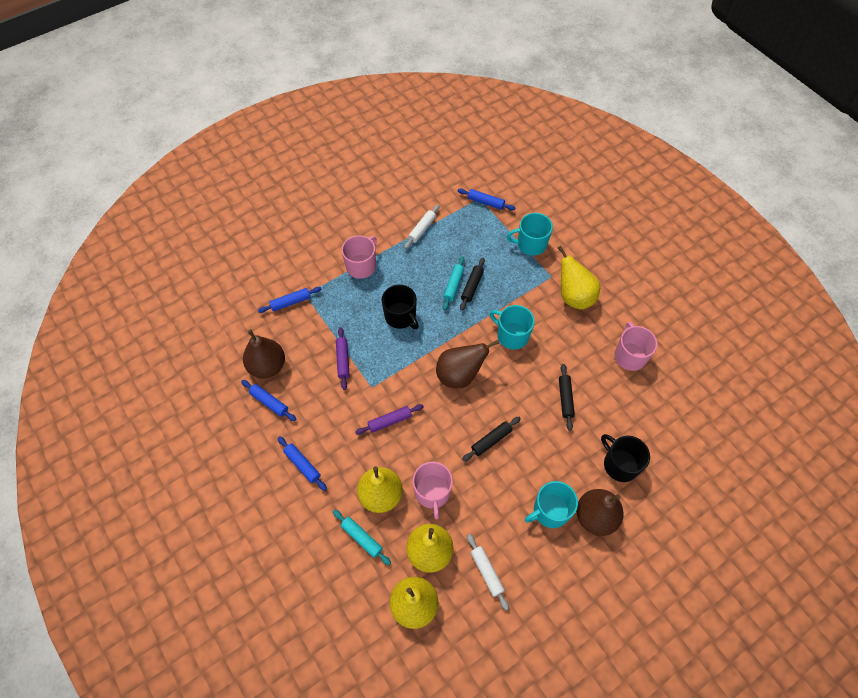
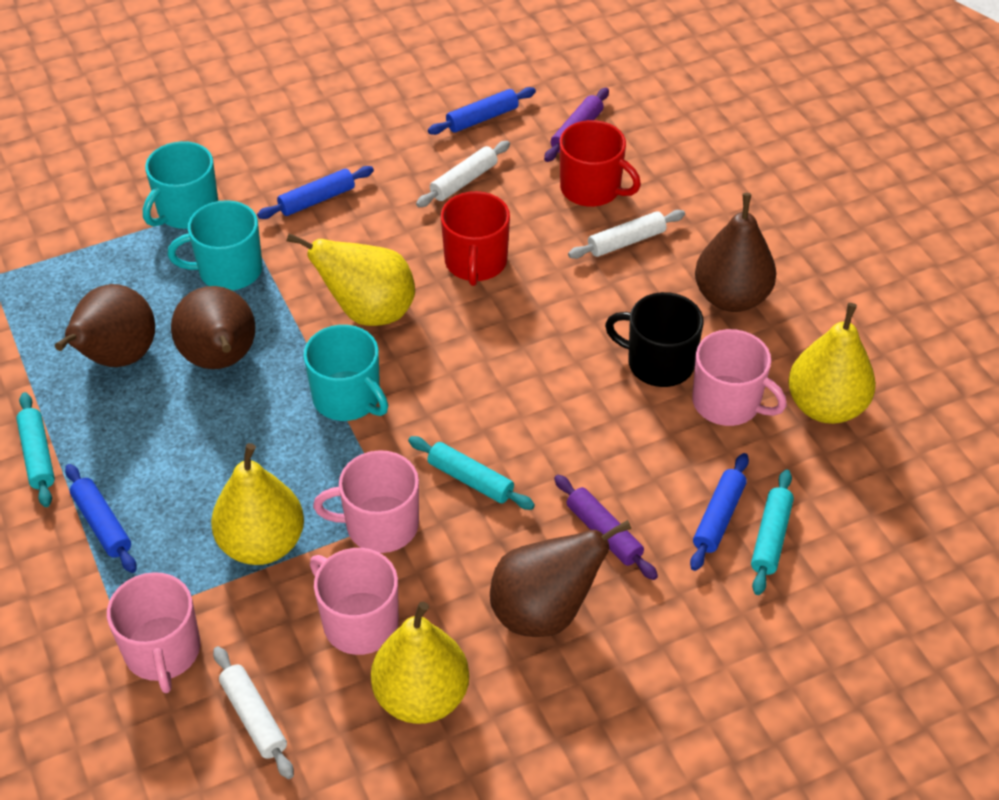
black mug: 2 -> 1
black rolling pin: 3 -> 0
brown pear: 3 -> 4
pink mug: 3 -> 4
red mug: 0 -> 2
turquoise rolling pin: 2 -> 3
white rolling pin: 2 -> 3

